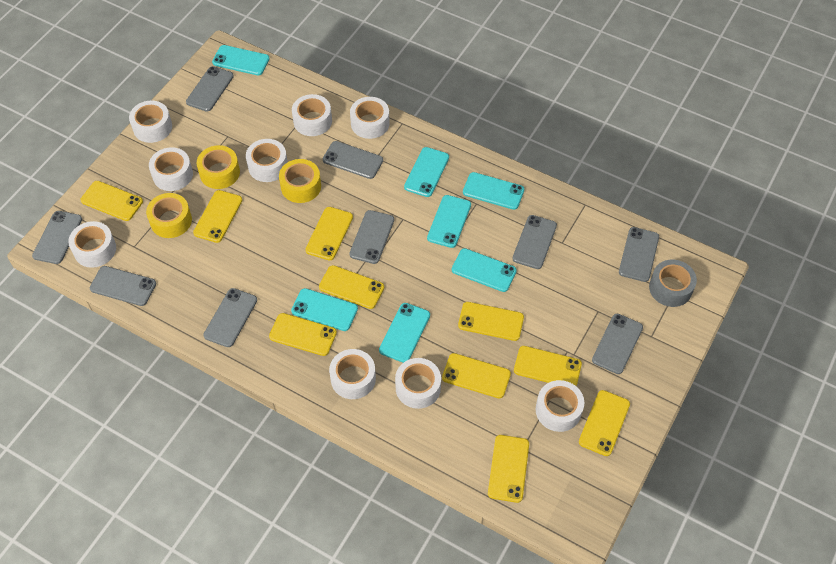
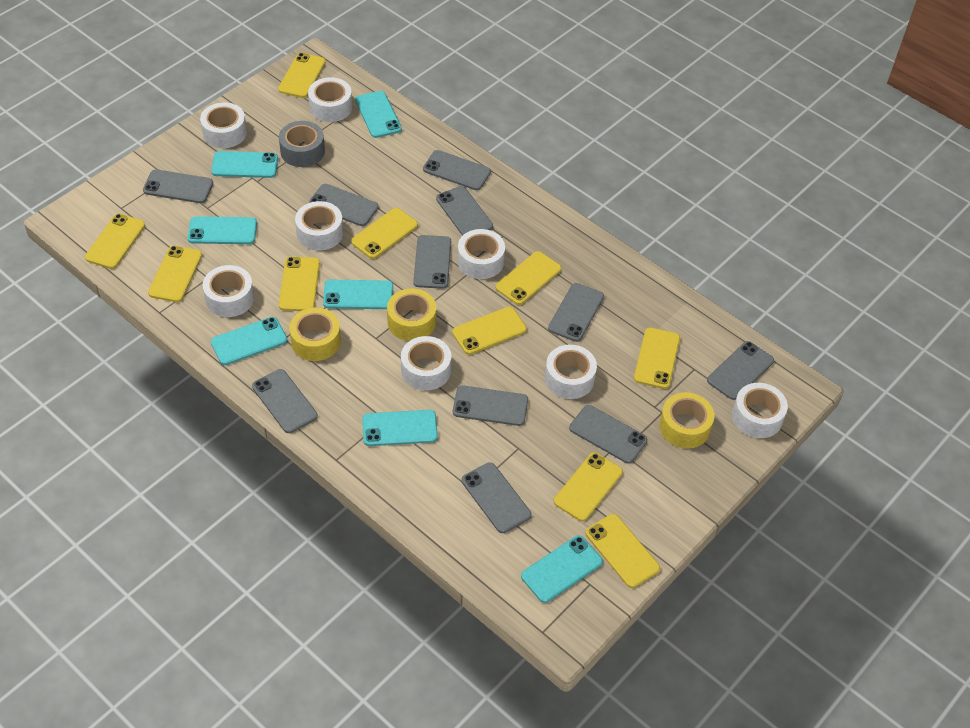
grey phone: 9 -> 11
white tape: 9 -> 8

